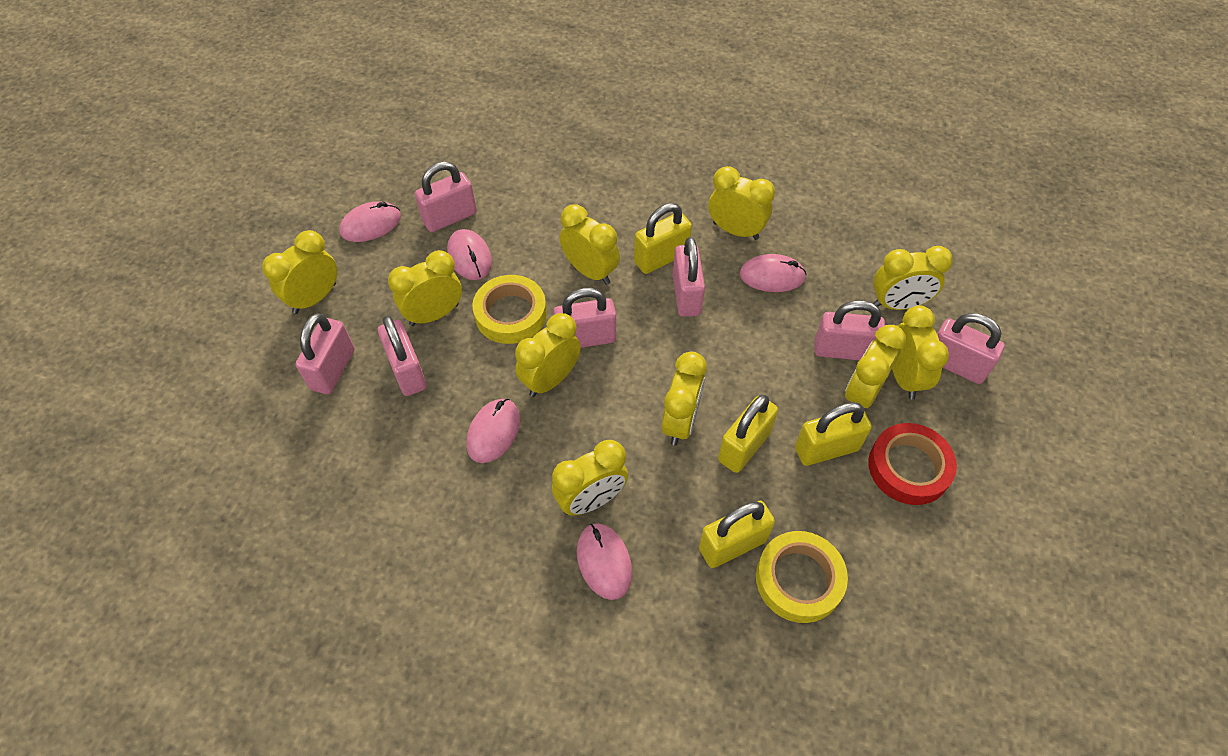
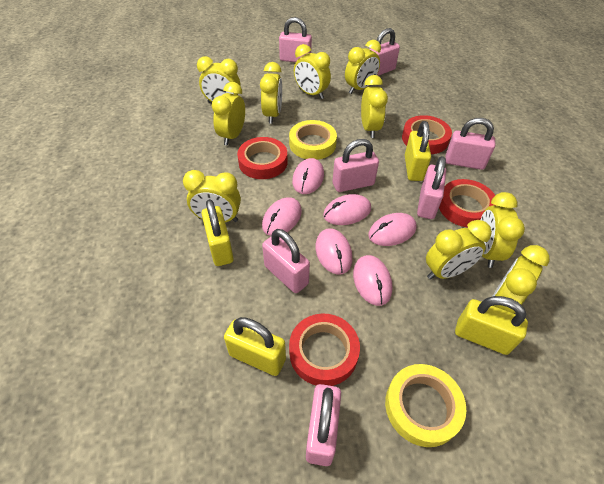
pink mouse: 5 -> 6
red tape: 1 -> 4

